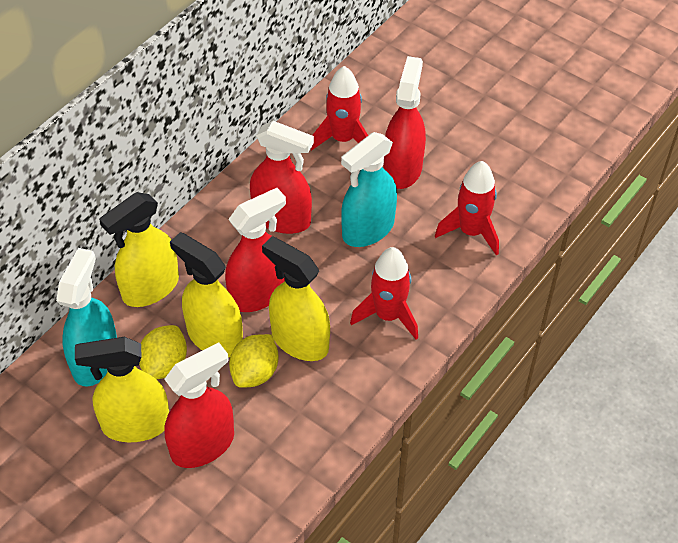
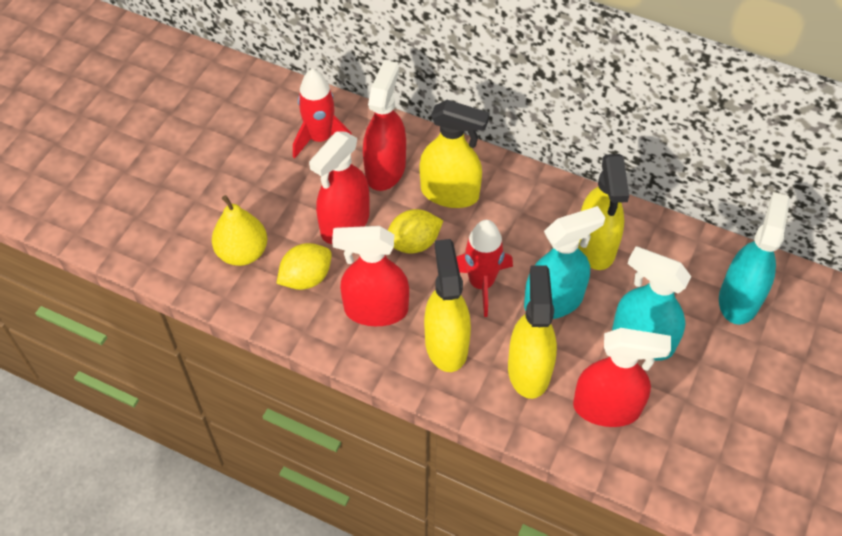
red rocket: 3 -> 2
turquoise spray bottle: 2 -> 3
yellow pear: 0 -> 1

